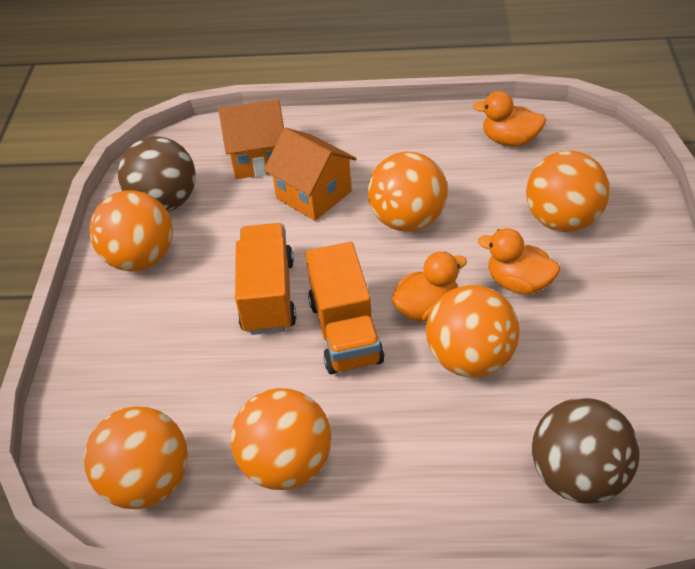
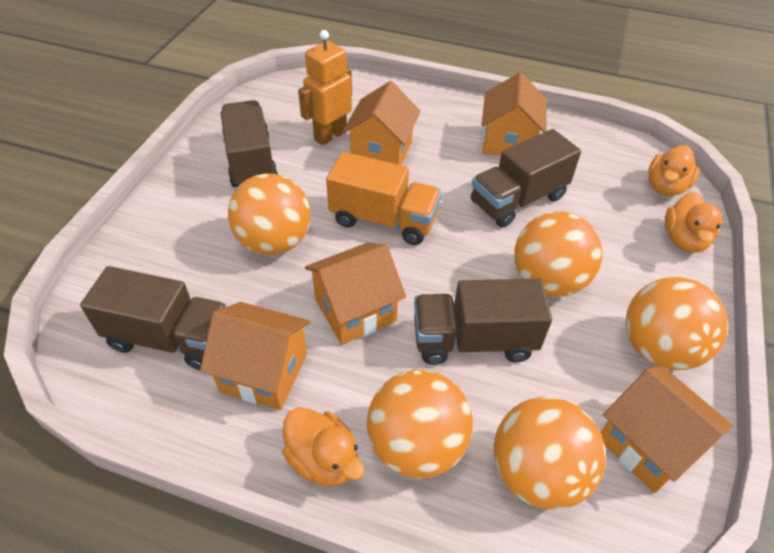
brown ball: 2 -> 0
brown truck: 0 -> 4
orange ball: 6 -> 5
orange house: 2 -> 5
orange robot: 0 -> 1
orange truck: 2 -> 1

